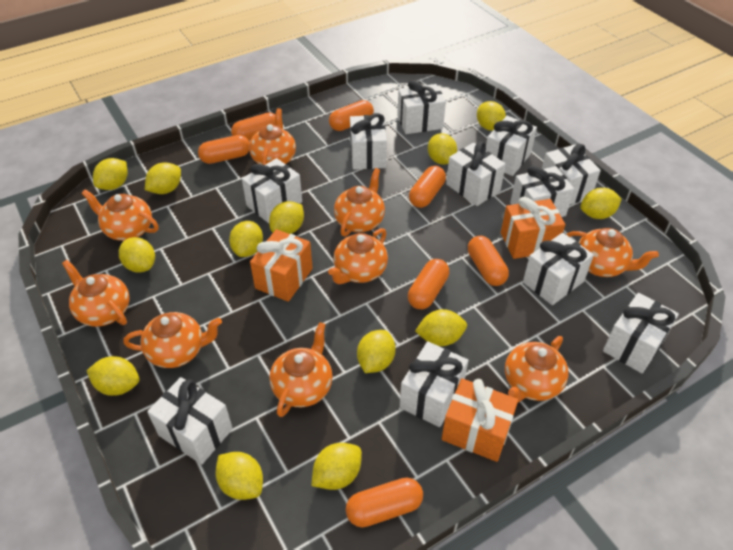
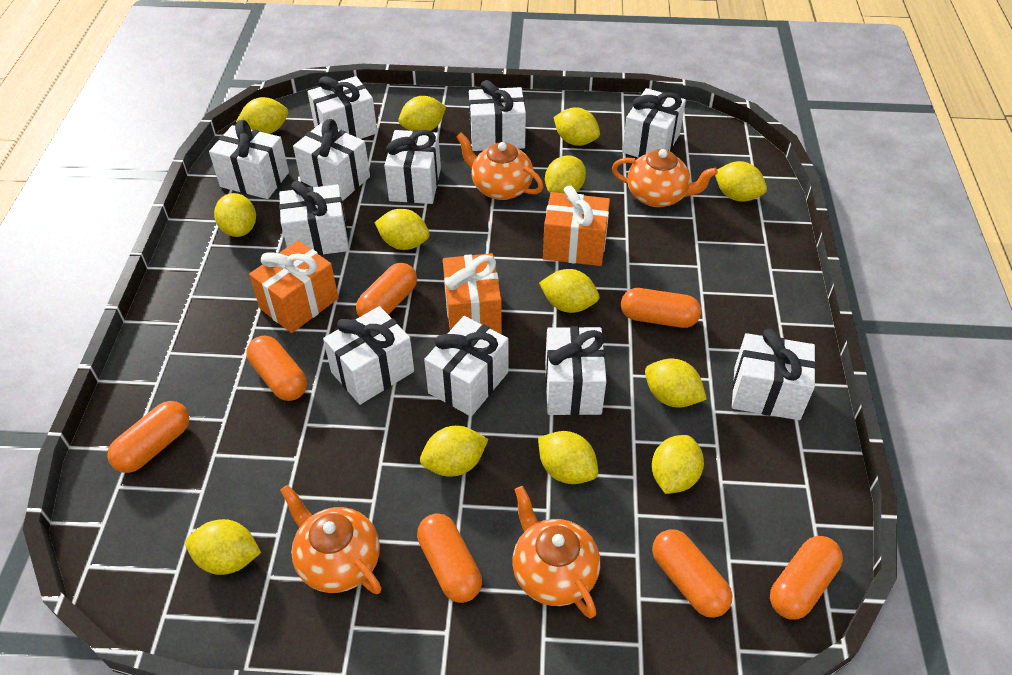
orange teapot: 9 -> 4

